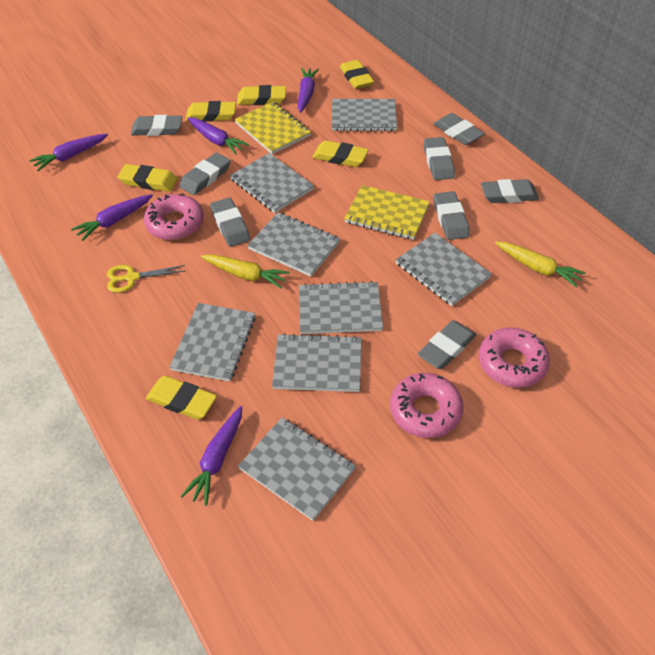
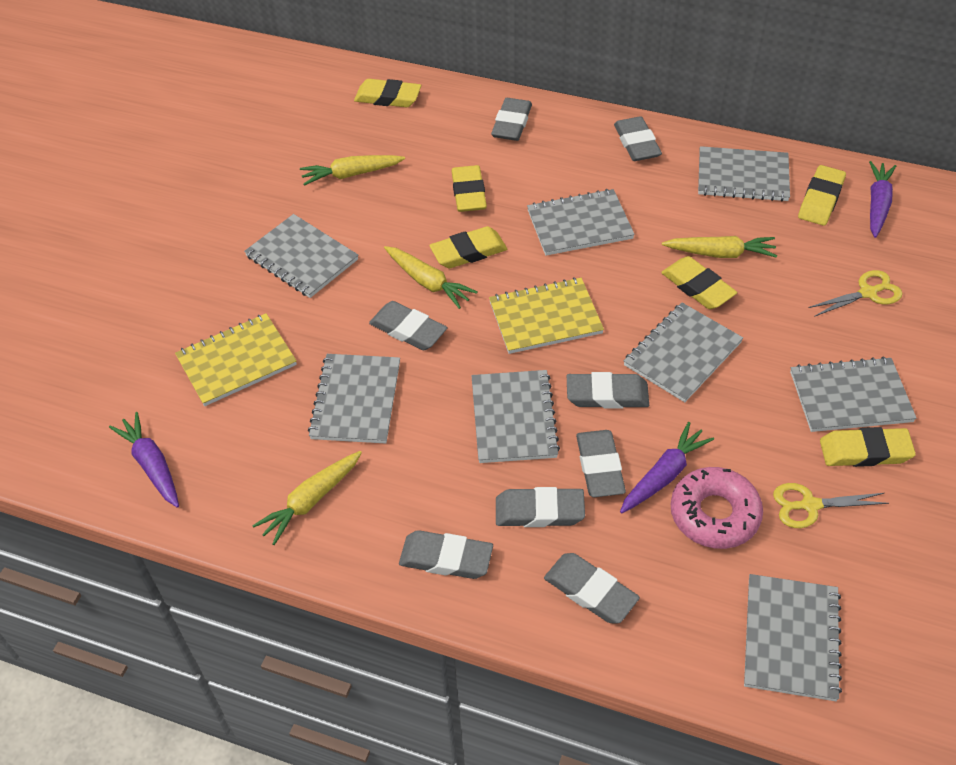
pink donut: 3 -> 1
purple carrot: 5 -> 3
yellow carrot: 2 -> 4
yellow scissors: 1 -> 2

